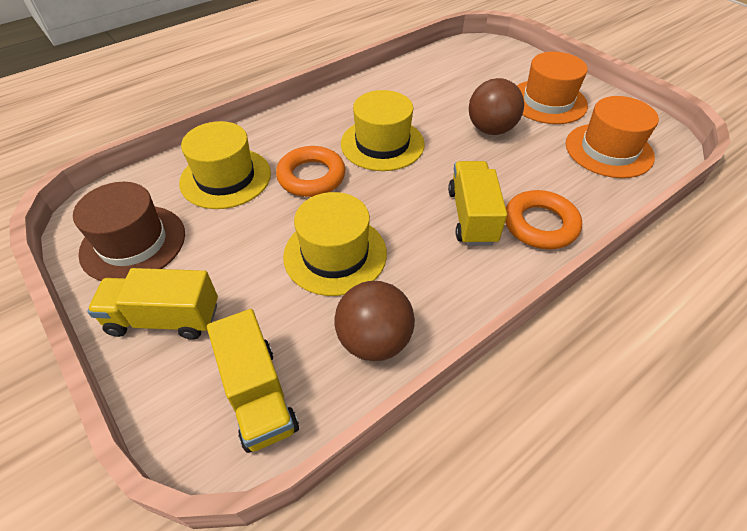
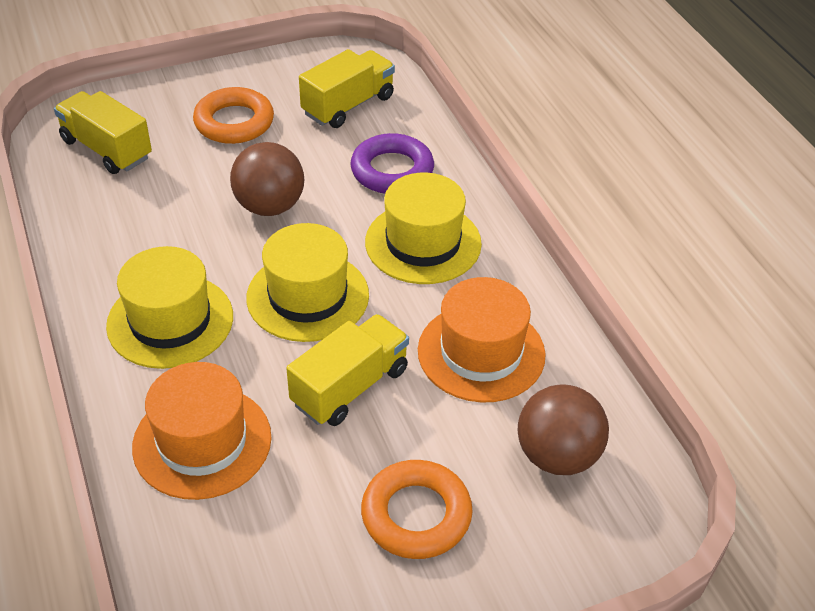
brown hat: 1 -> 0
purple ring: 0 -> 1

